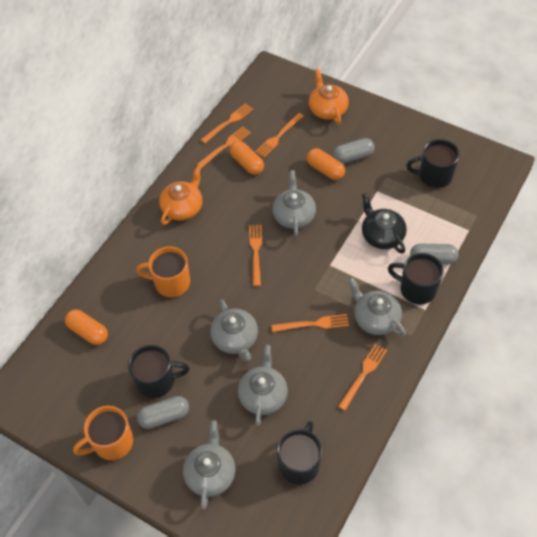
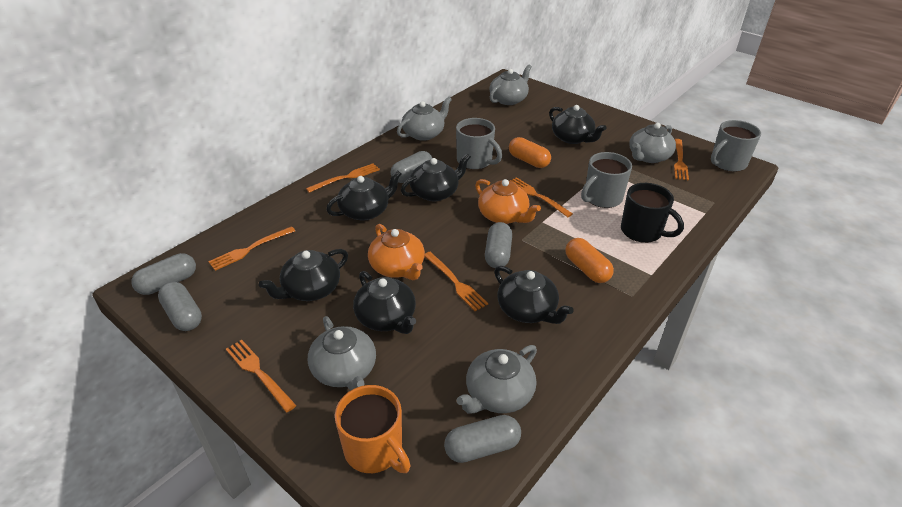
black mug: 4 -> 1
black teapot: 1 -> 6
grey capsule: 3 -> 5
grey mug: 0 -> 3
orange capsule: 3 -> 2
orange mug: 2 -> 1

